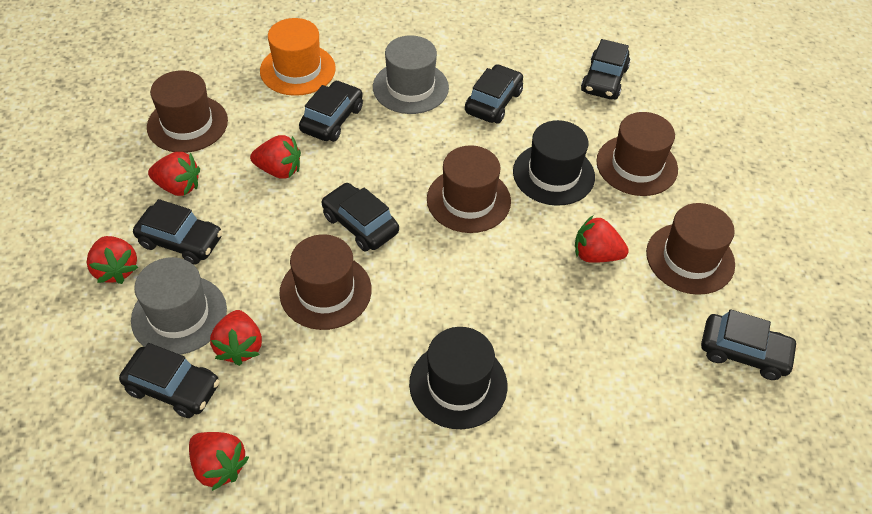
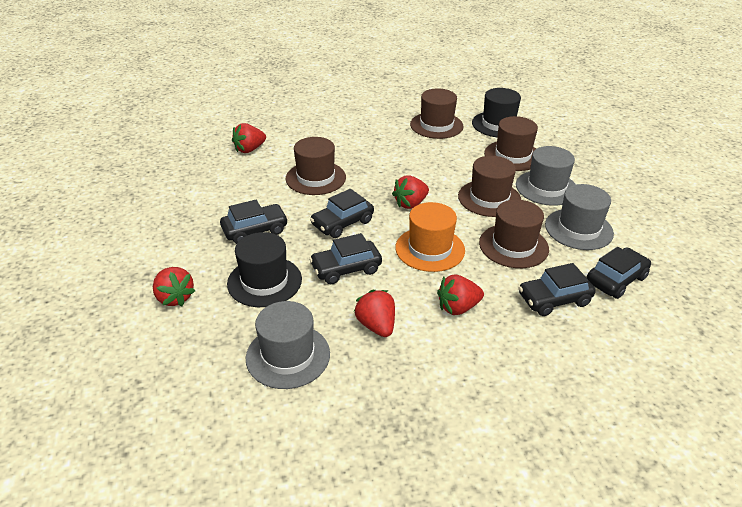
black car: 7 -> 5
grey hat: 2 -> 3
red strawberry: 6 -> 5

